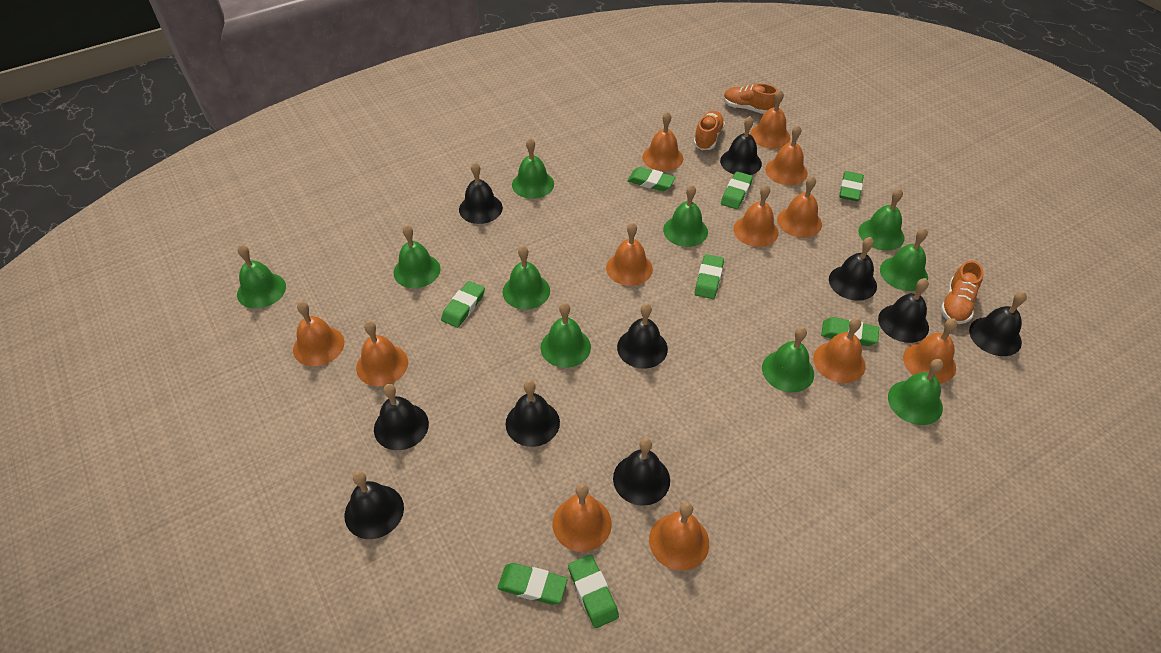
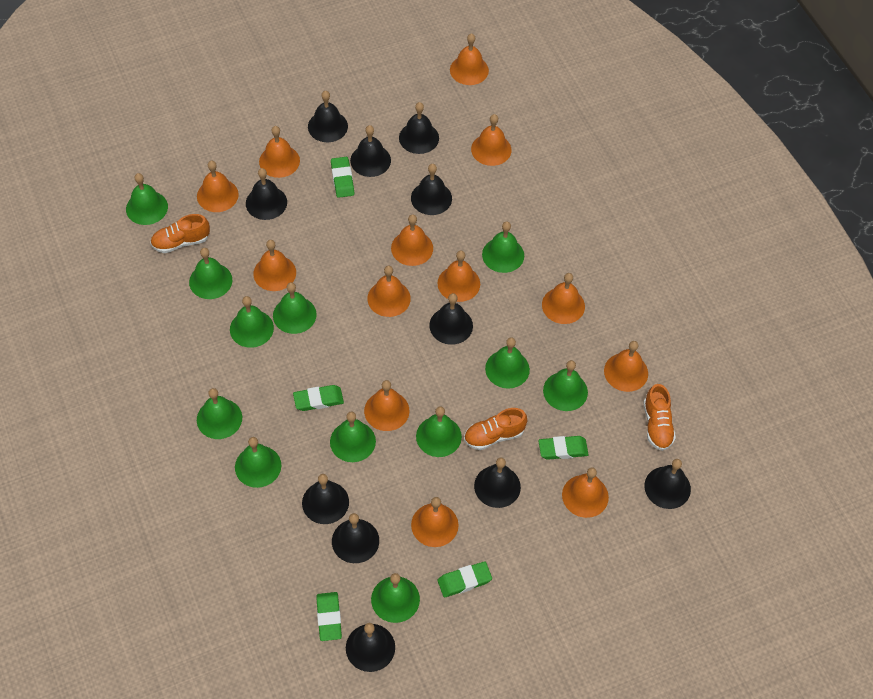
black bell: 10 -> 11
green bell: 10 -> 12
green eraser: 8 -> 5
orange bell: 12 -> 13

